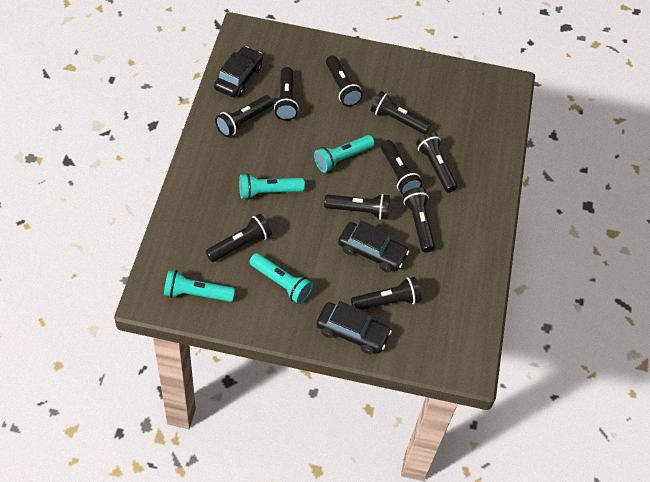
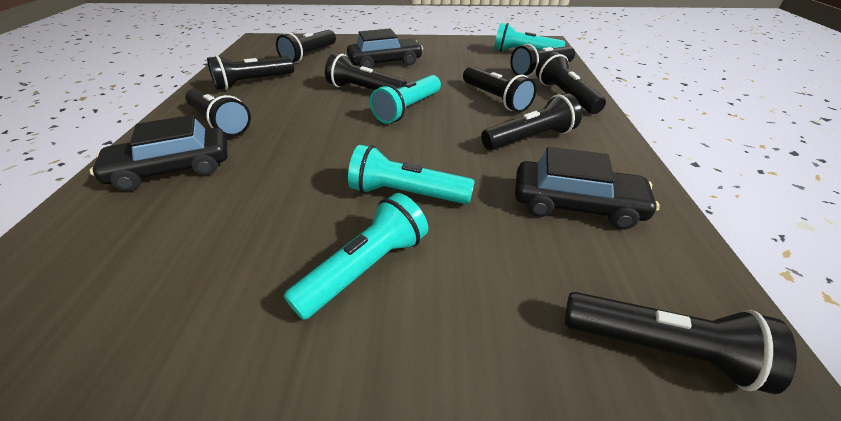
black flashlight: 10 -> 9

